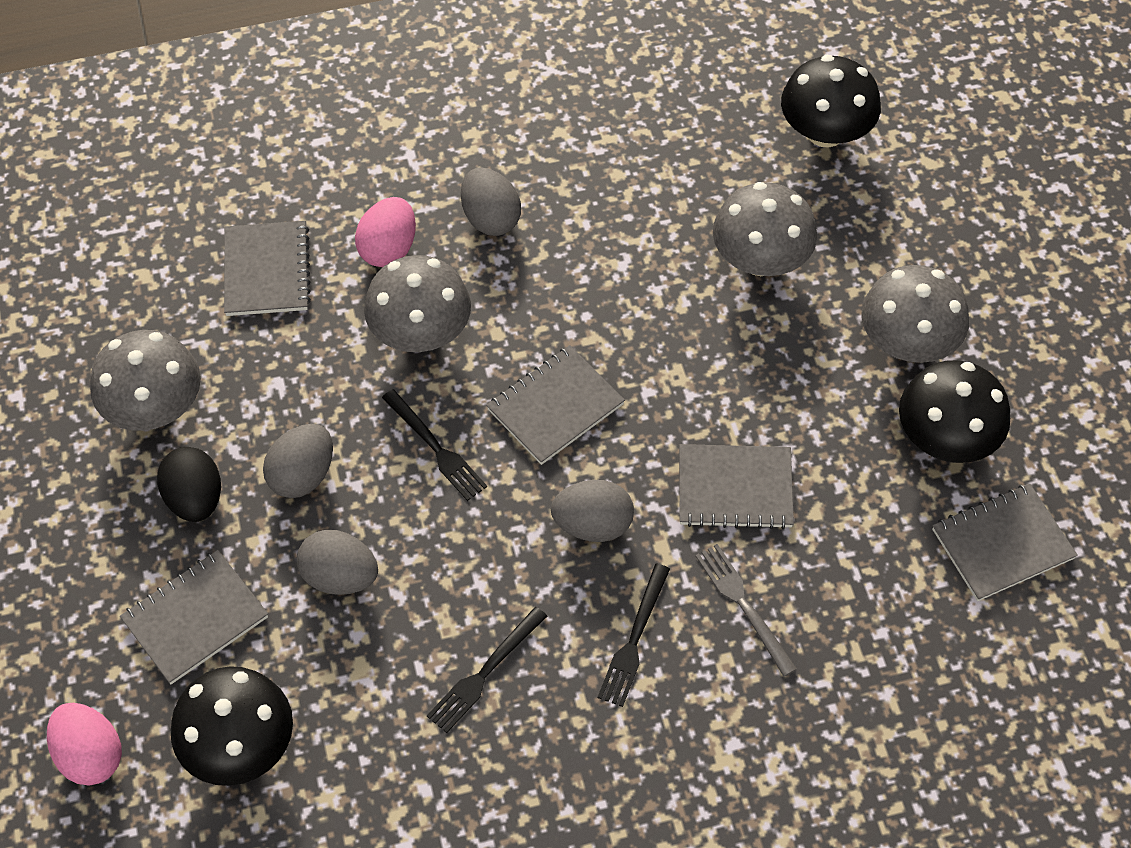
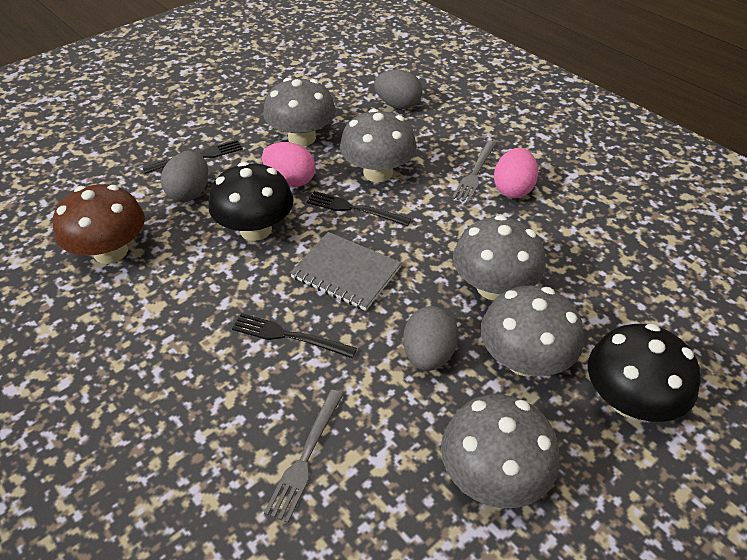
black egg: 1 -> 0
black mushroom: 3 -> 2
brown mushroom: 0 -> 1
grey egg: 4 -> 3
grey fork: 1 -> 2
grey mushroom: 4 -> 5
grey notebook: 5 -> 1

